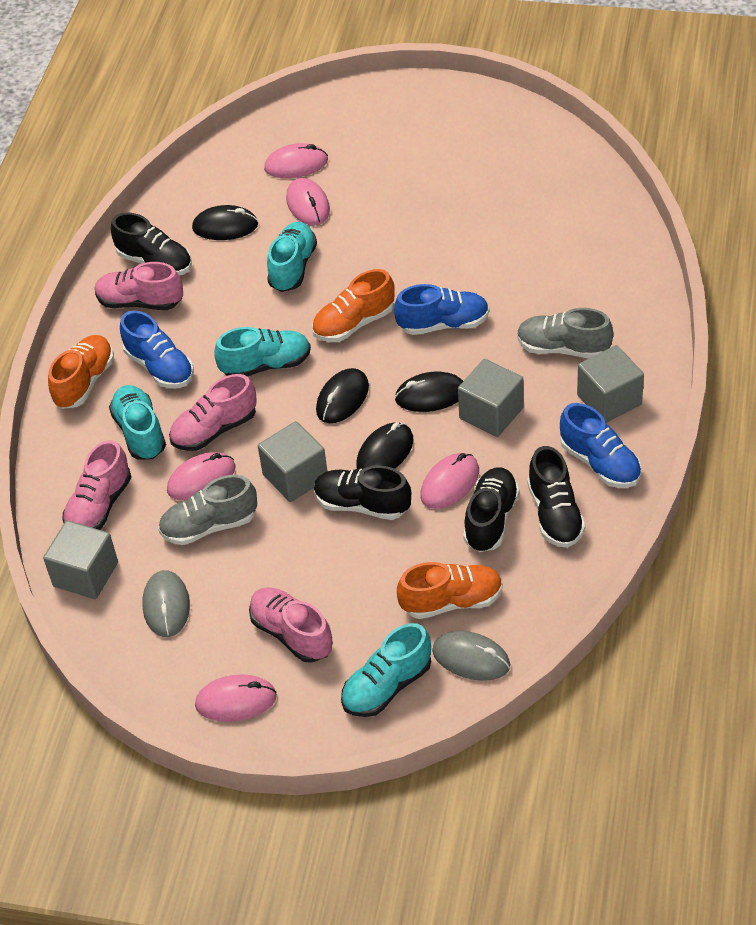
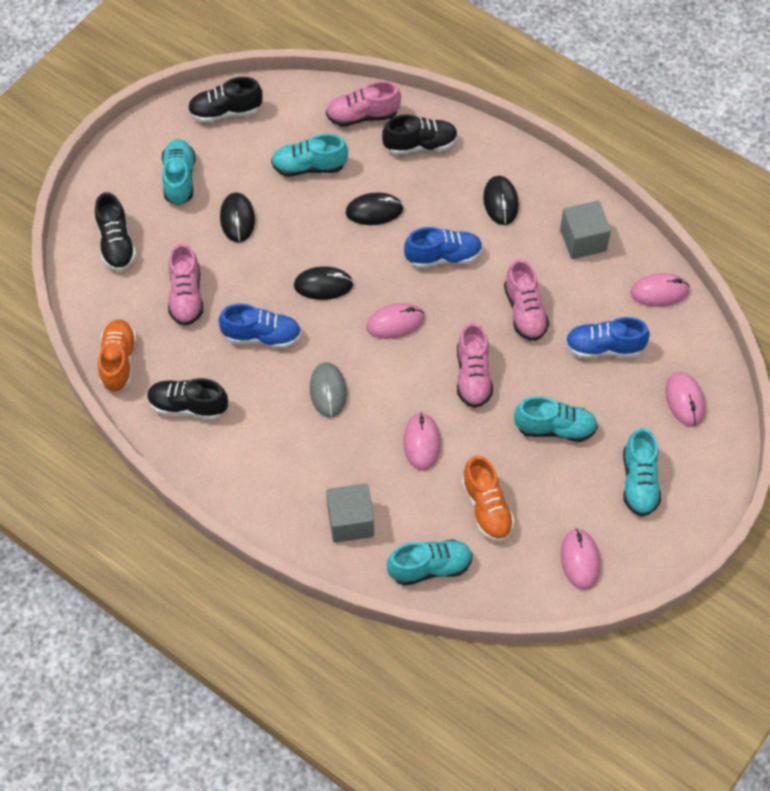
grey cube: 4 -> 2
grey mouse: 2 -> 1
grey shoe: 2 -> 0
orange shoe: 3 -> 2
turquoise shoe: 4 -> 5

